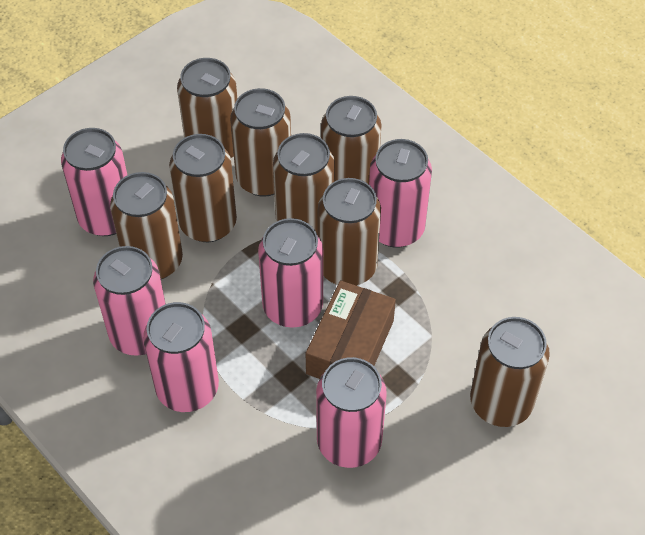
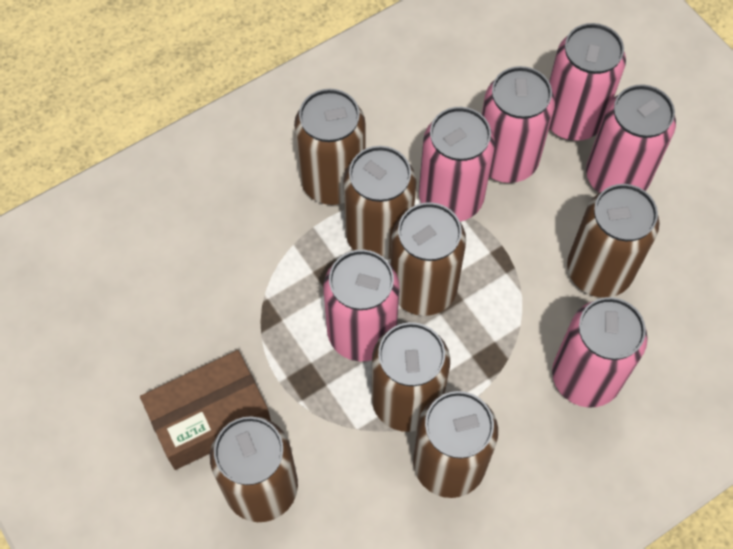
brown can: 8 -> 7

